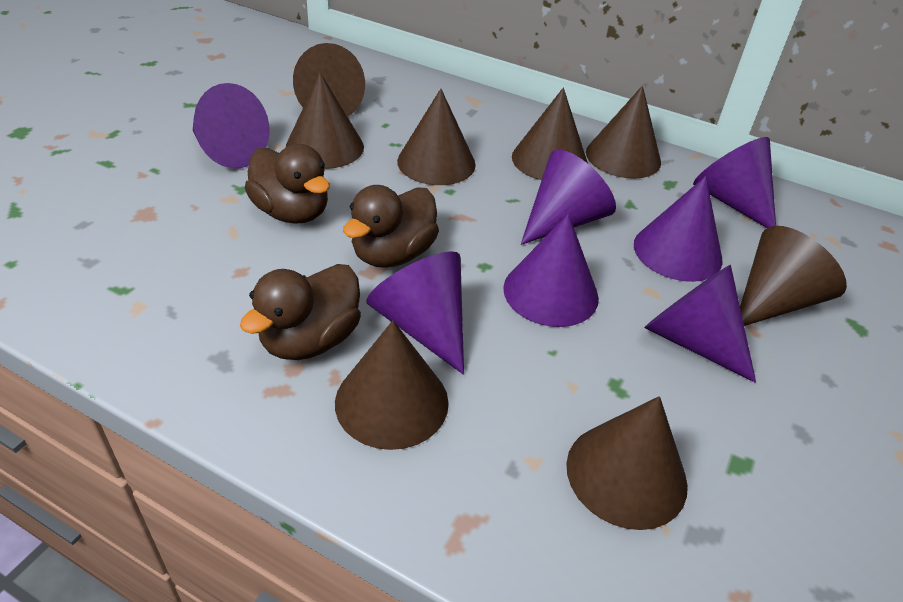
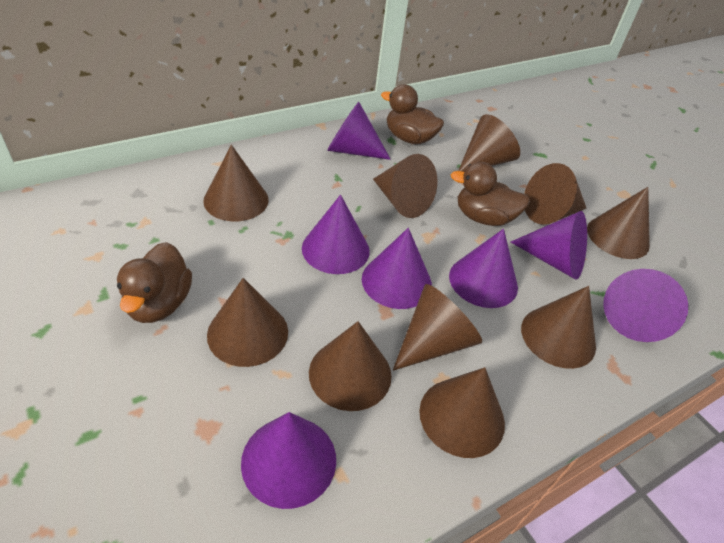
brown cone: 8 -> 10

